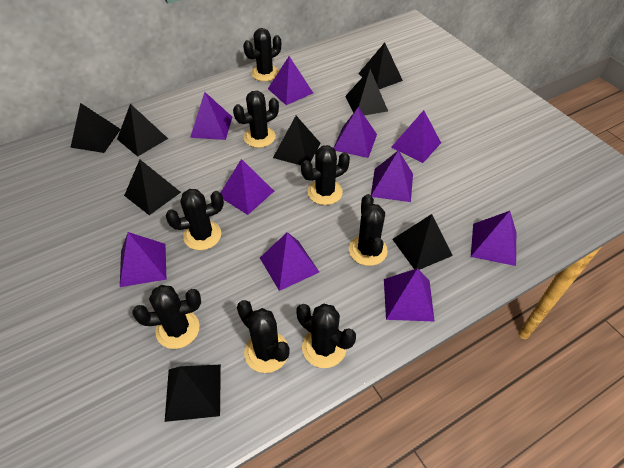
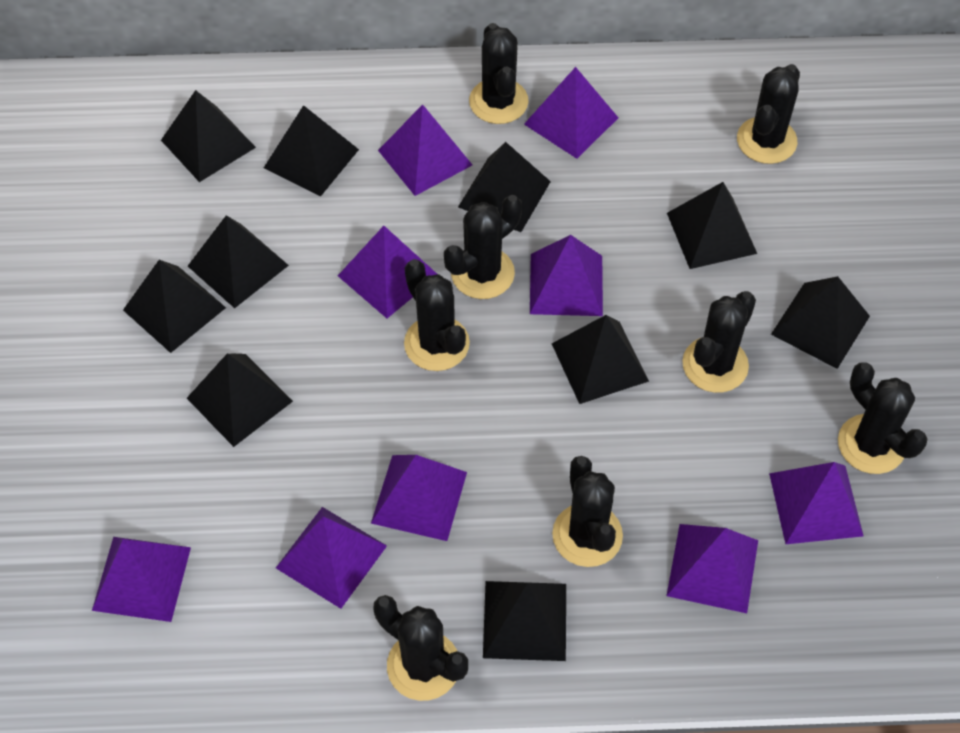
black pyramid: 8 -> 10
purple pyramid: 10 -> 9

